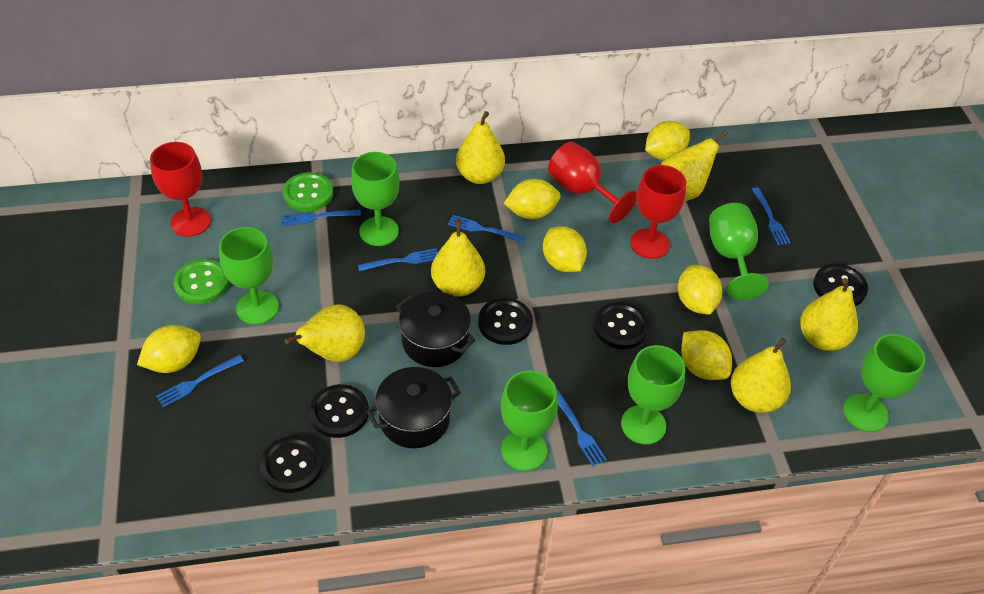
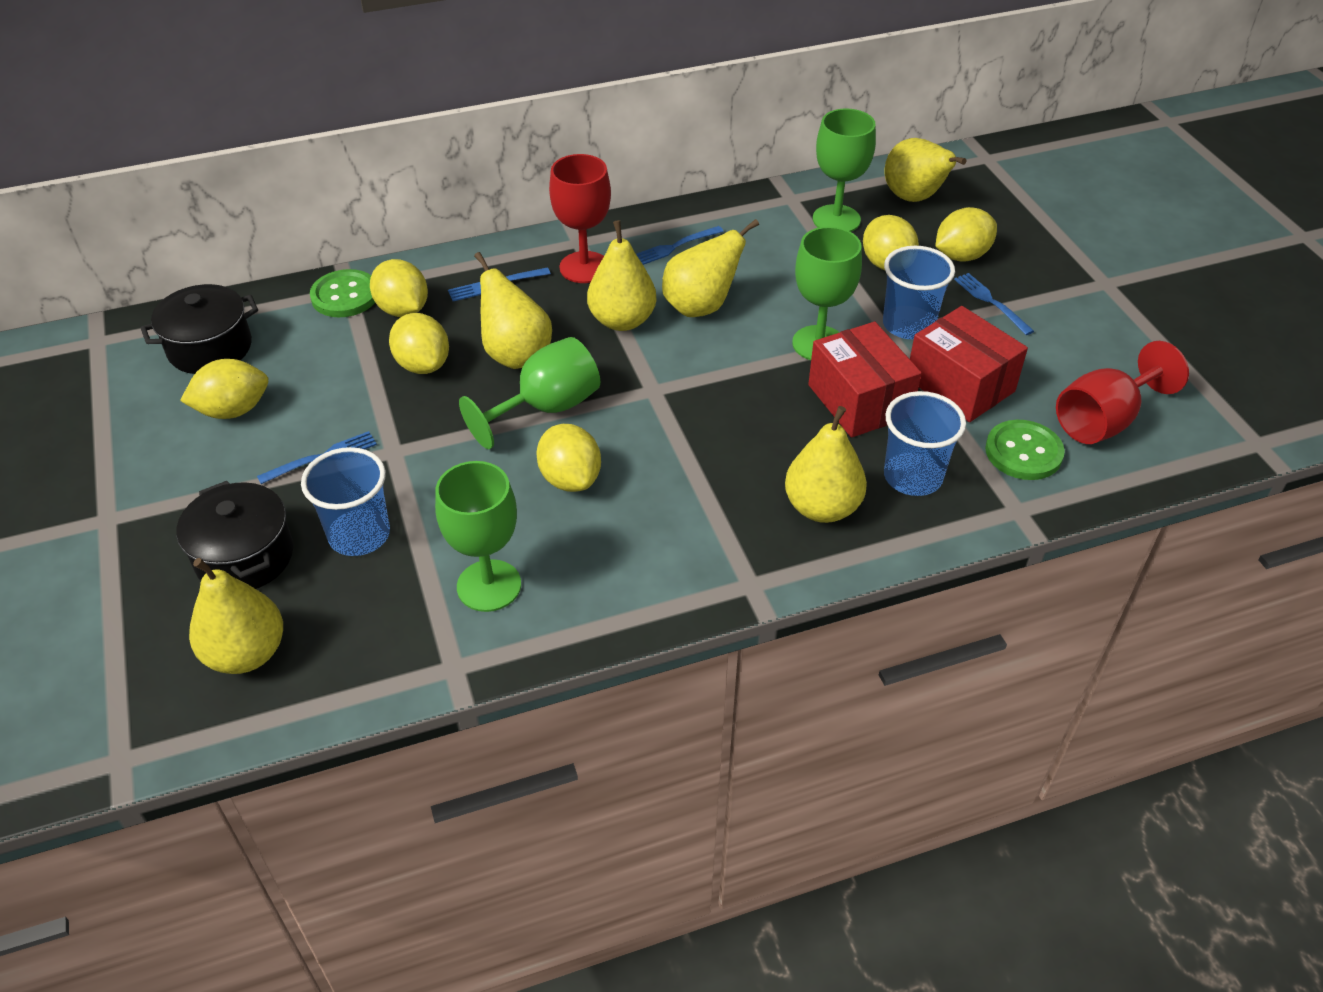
black button: 5 -> 0
blue cup: 0 -> 3
blue fork: 6 -> 4
green goblet: 6 -> 4
red box: 0 -> 2
red goblet: 3 -> 2

